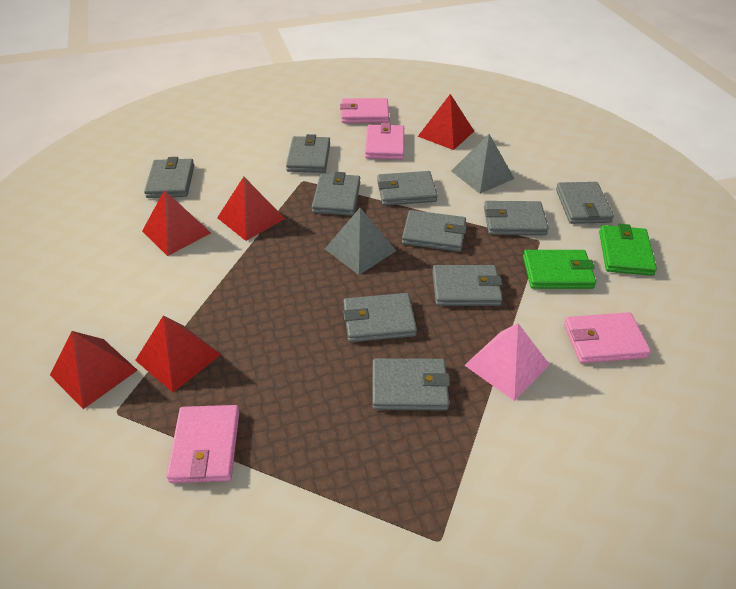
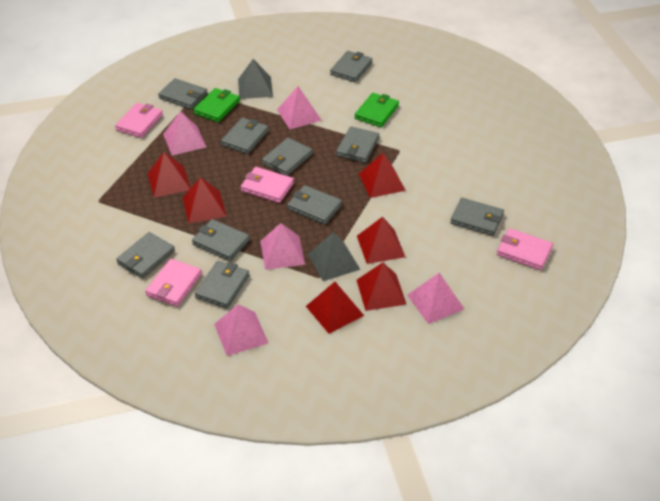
pink pyramid: 1 -> 5
red pyramid: 5 -> 6

